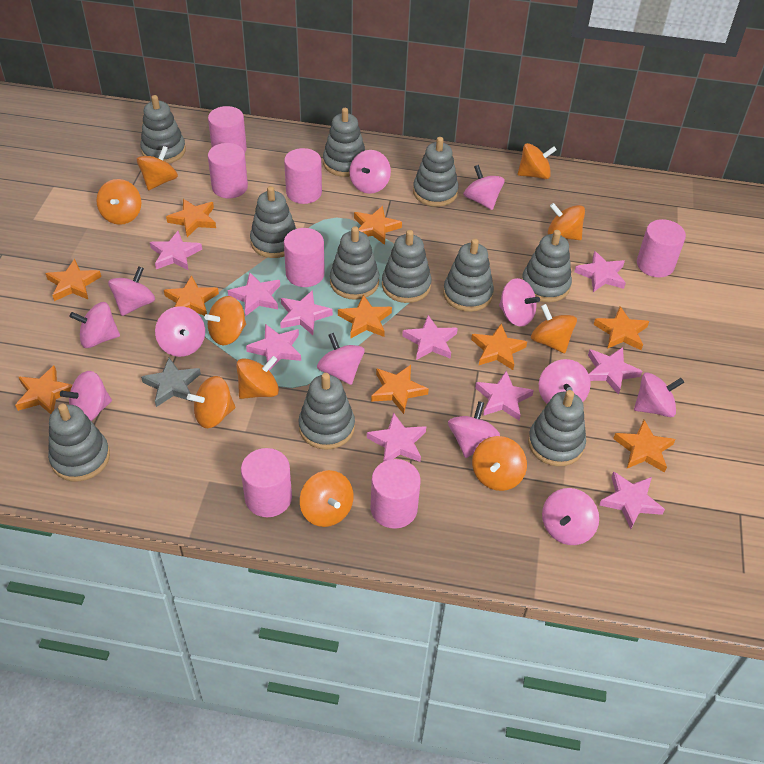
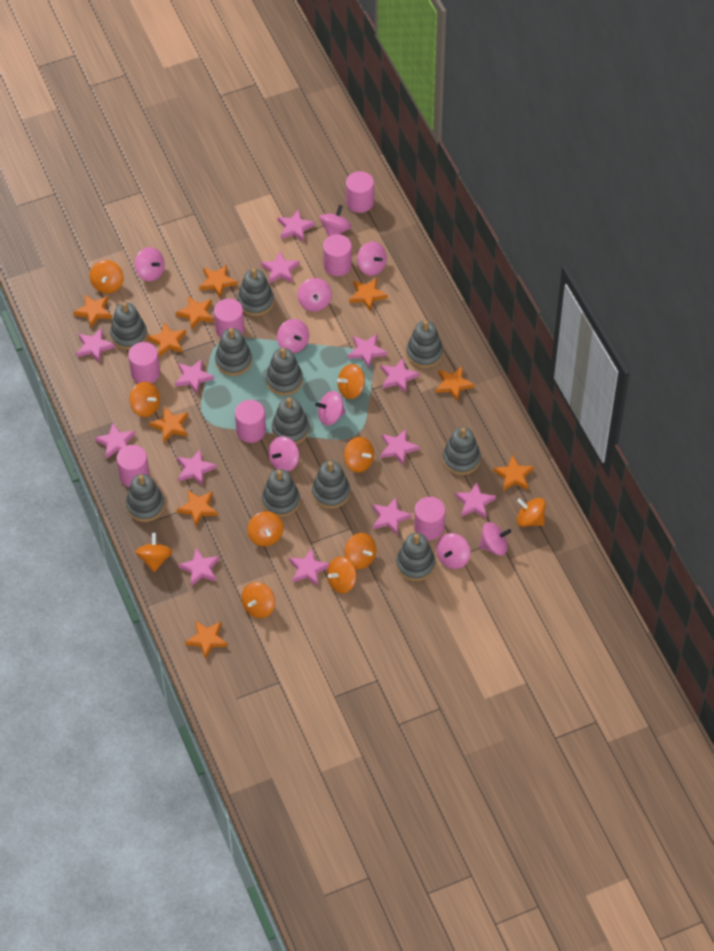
grey star: 1 -> 0
pink spinning top: 12 -> 9
pink star: 10 -> 13

